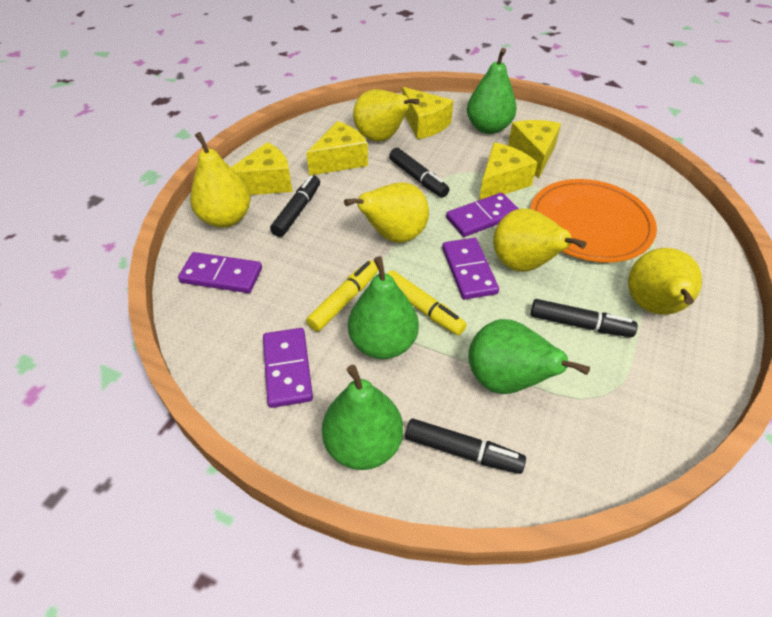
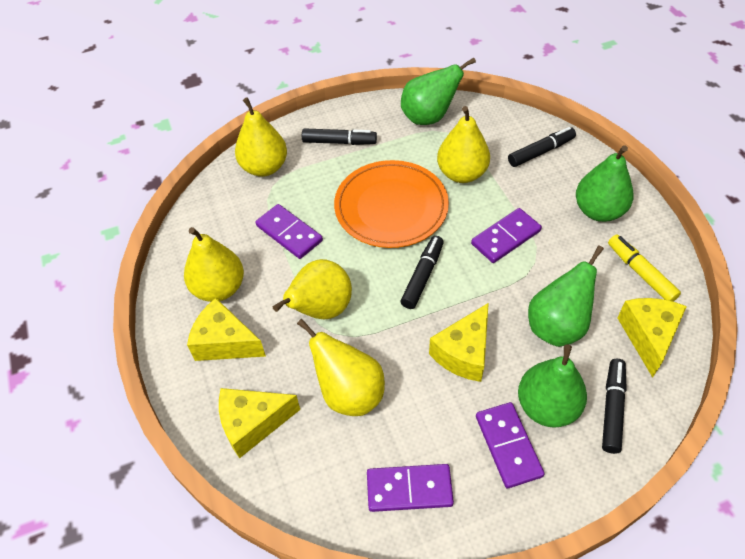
yellow cheese: 5 -> 4
yellow marker: 2 -> 1

